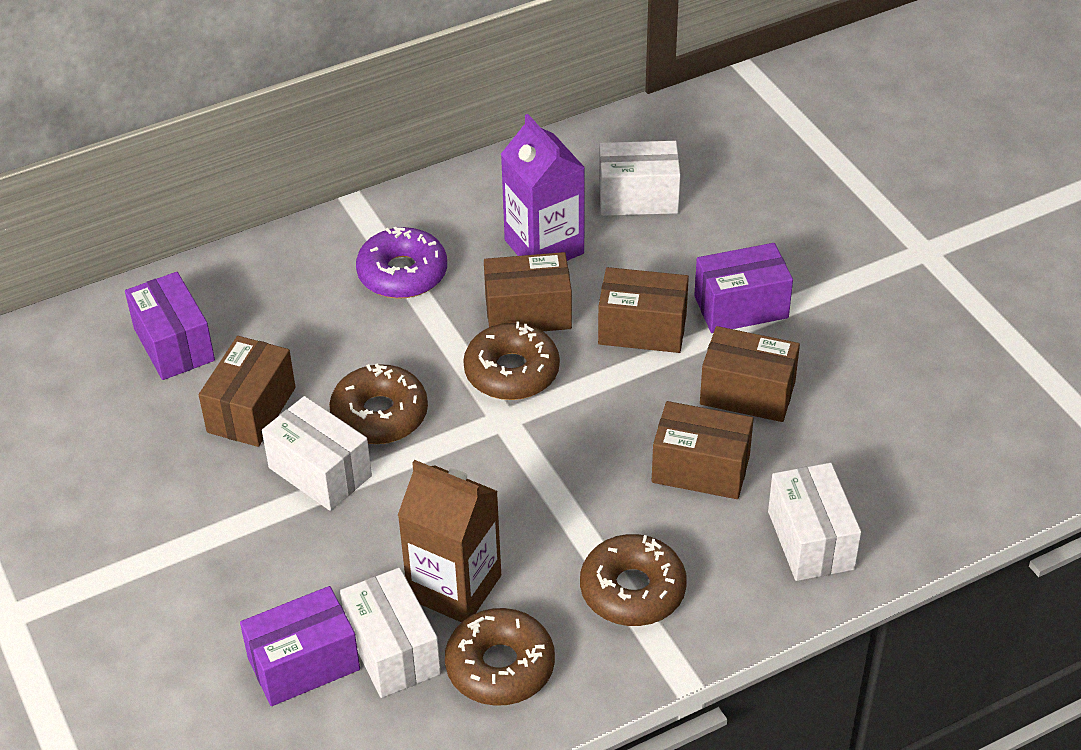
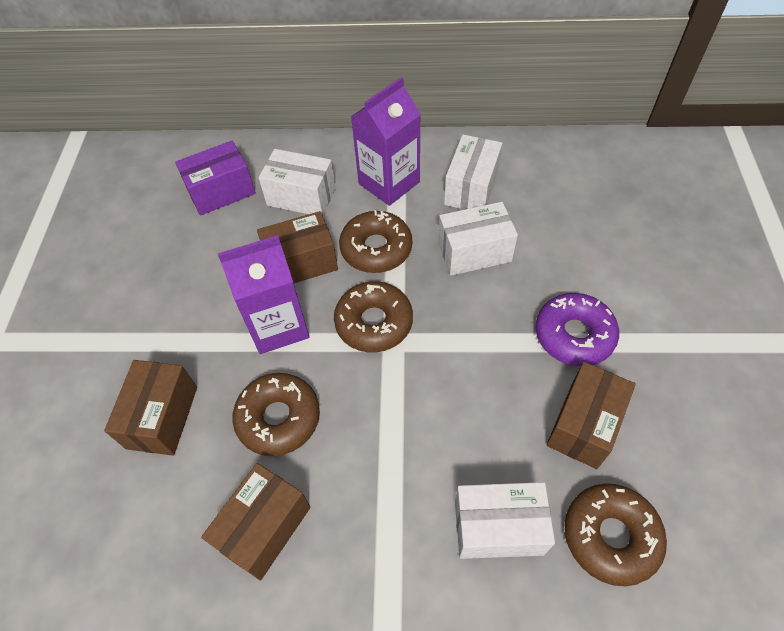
brown box: 5 -> 4
brown carton: 1 -> 0
purple box: 3 -> 1
purple carton: 1 -> 2

